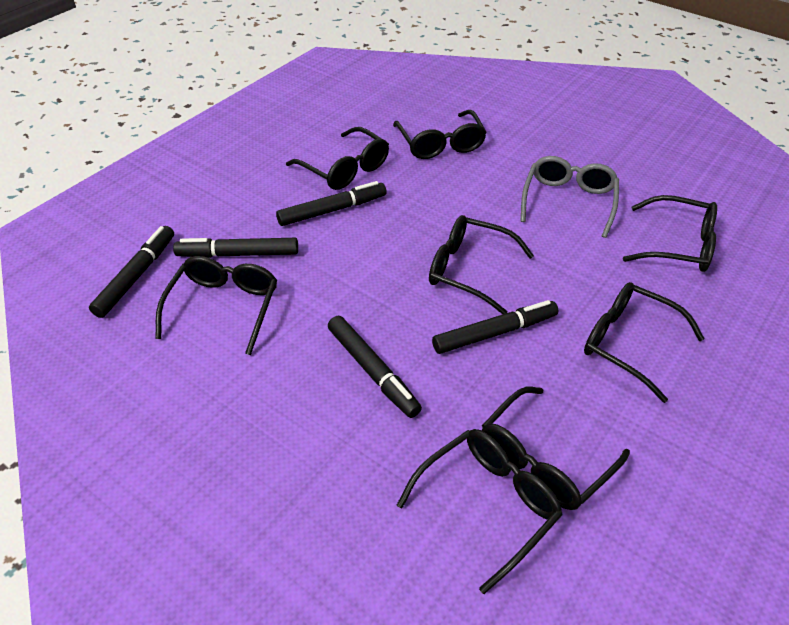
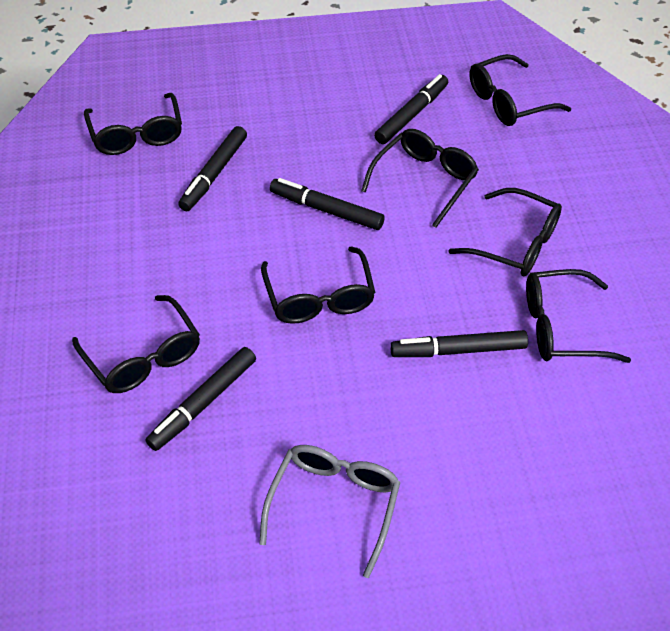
black glasses: 8 -> 7

